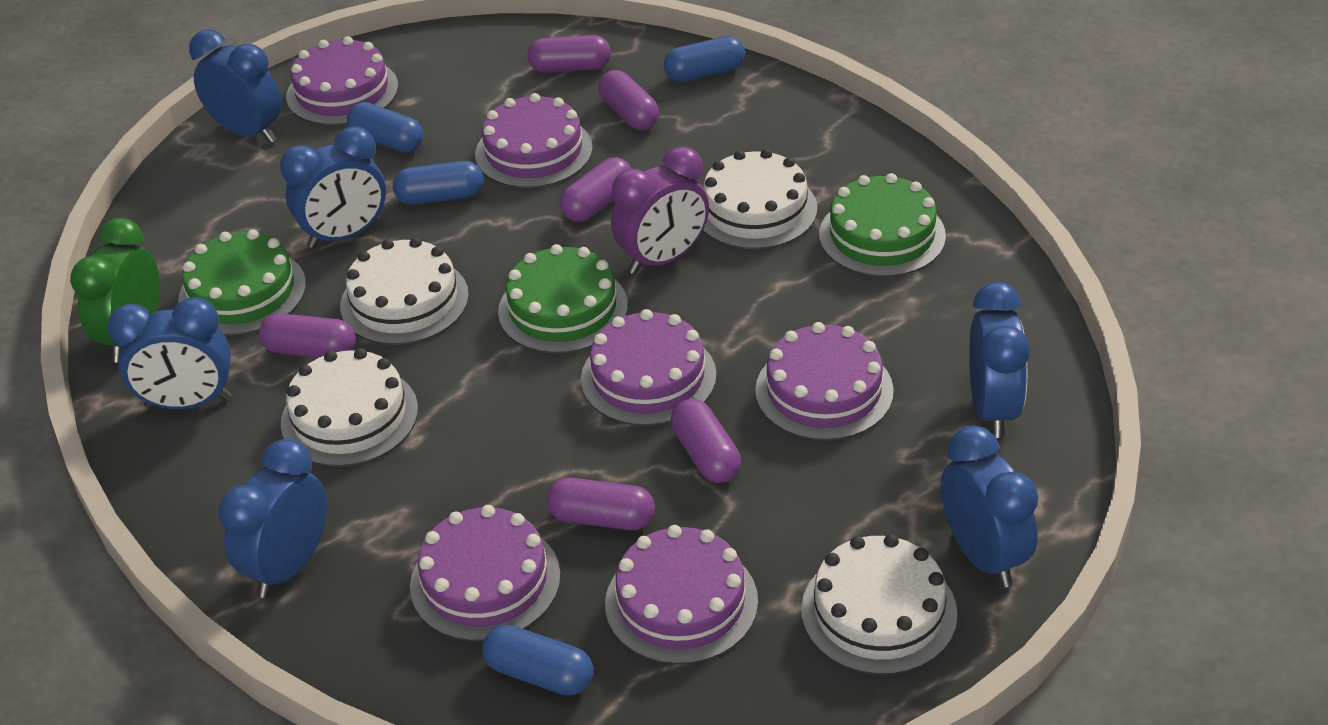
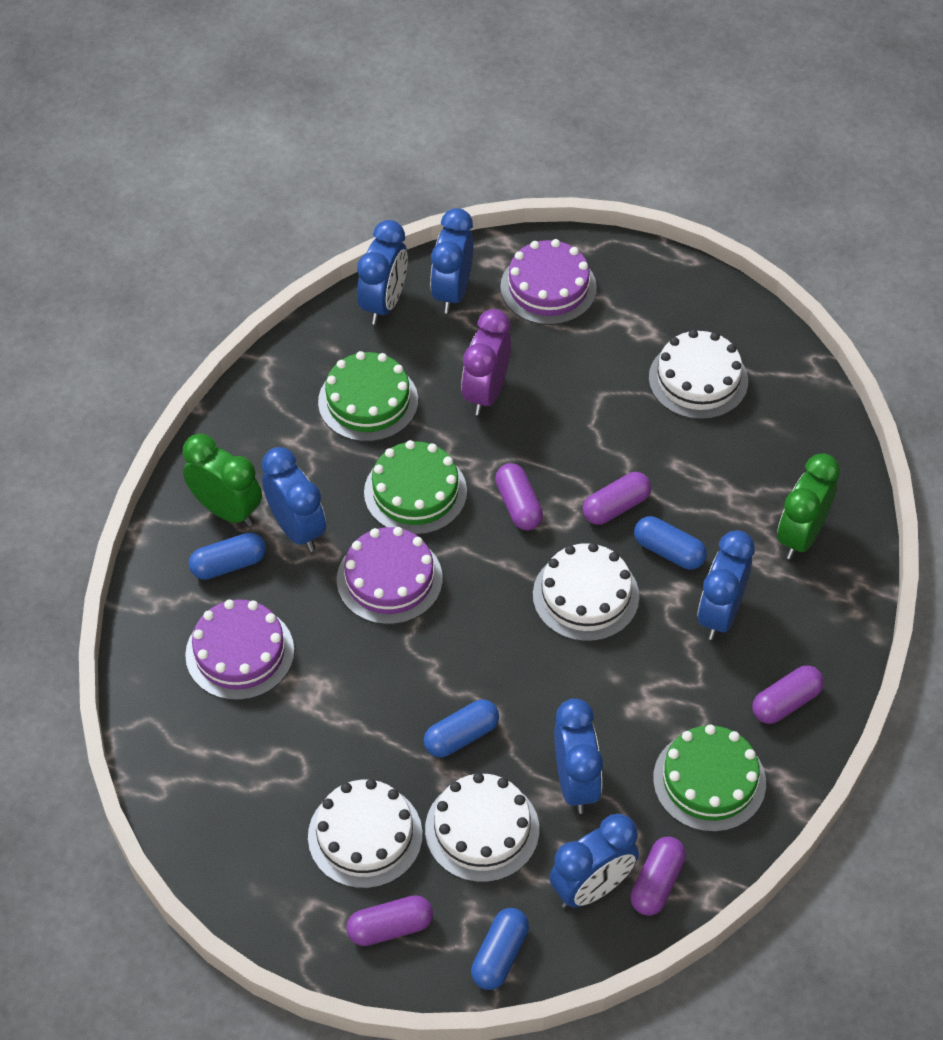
green clock: 1 -> 2
purple cake: 6 -> 3
purple capsule: 6 -> 5

